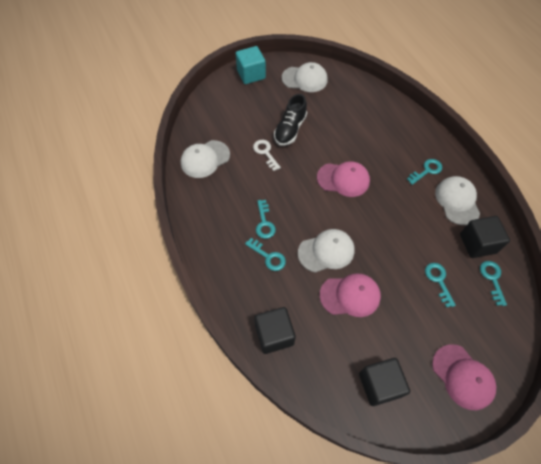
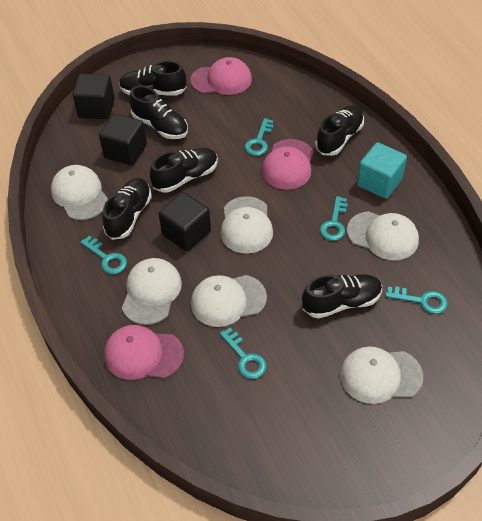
black shoe: 1 -> 6
white cap: 4 -> 6
white key: 1 -> 0

